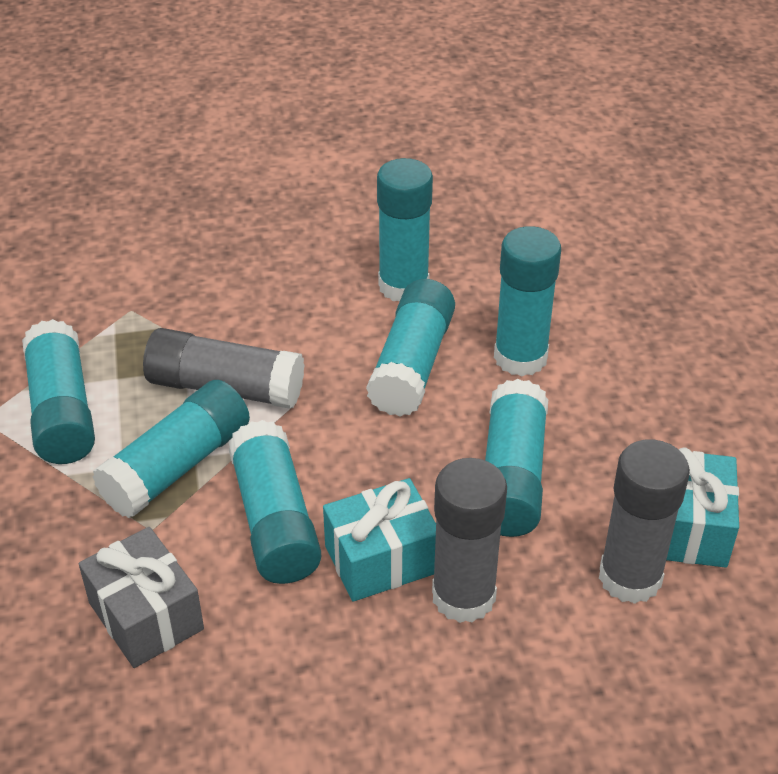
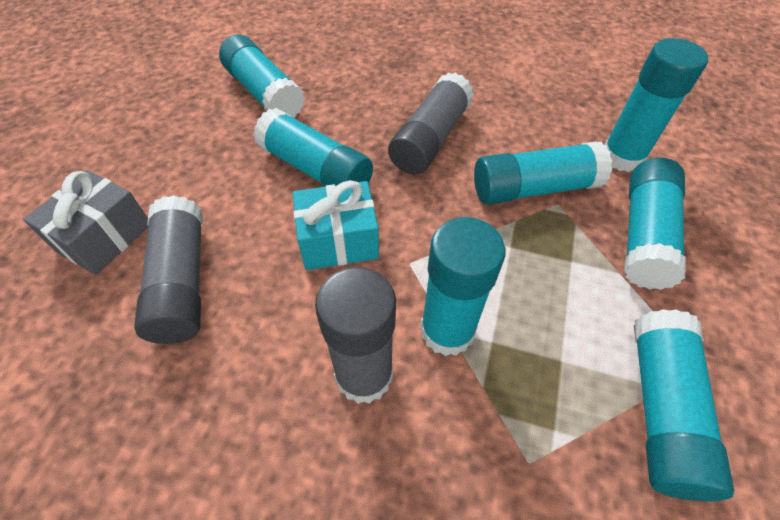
turquoise gift: 2 -> 1

